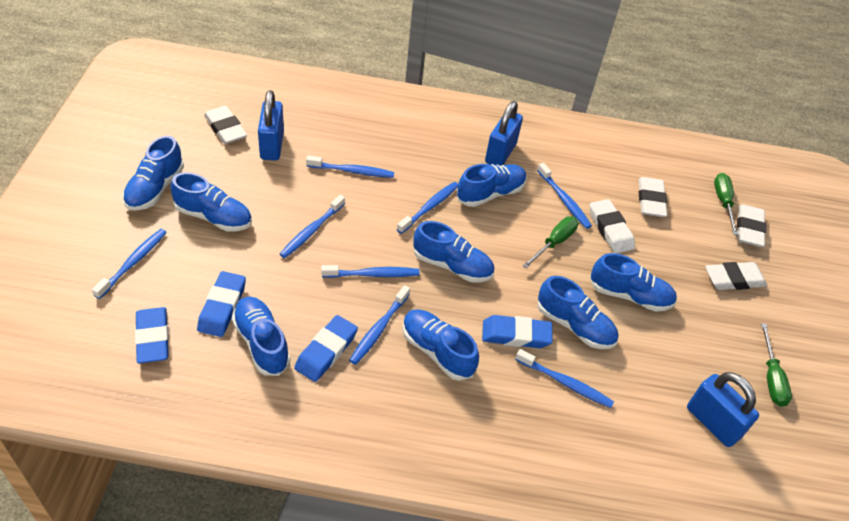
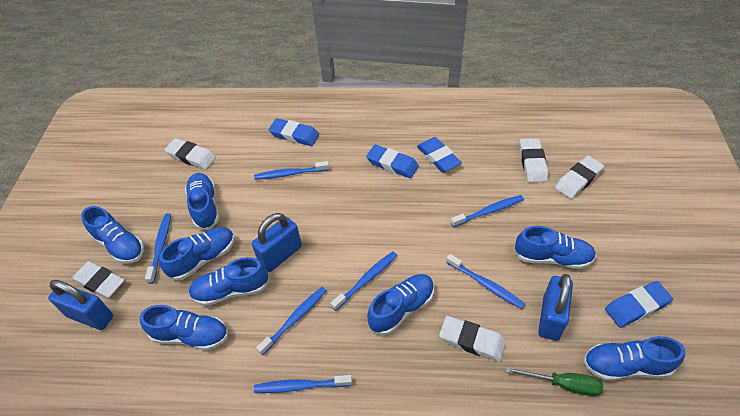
blue toothbrush: 8 -> 7
green screwdriver: 3 -> 1

